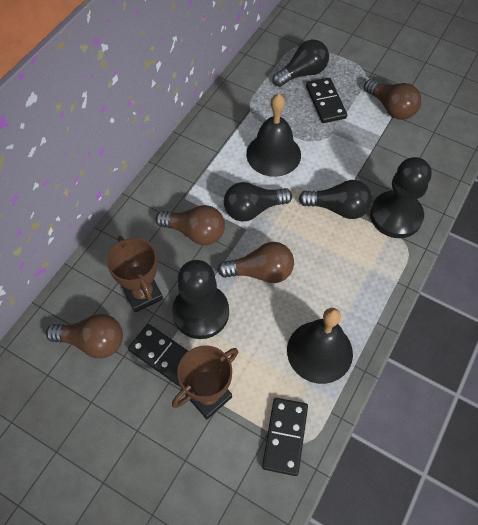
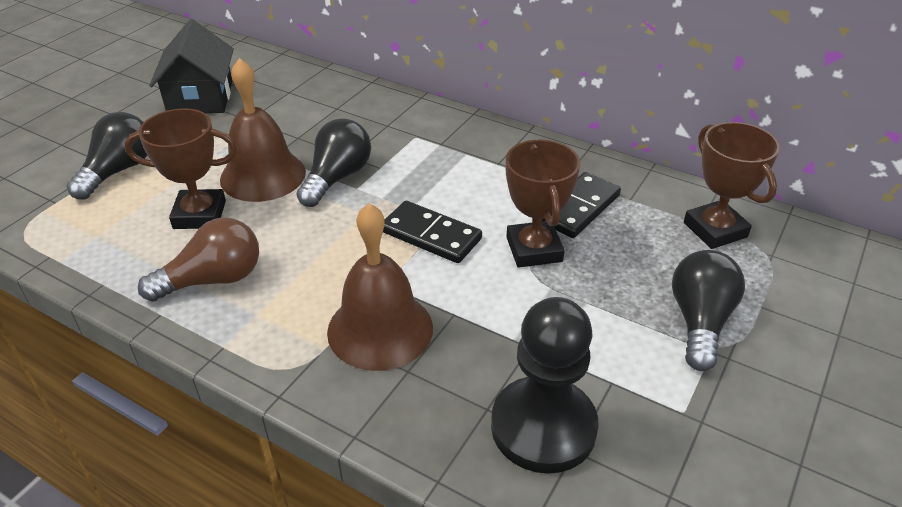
black bell: 2 -> 0
black domino: 3 -> 2
black house: 0 -> 1
black pawn: 2 -> 1
brown bell: 0 -> 2
brown light bulb: 4 -> 1
brown trophy: 2 -> 3

